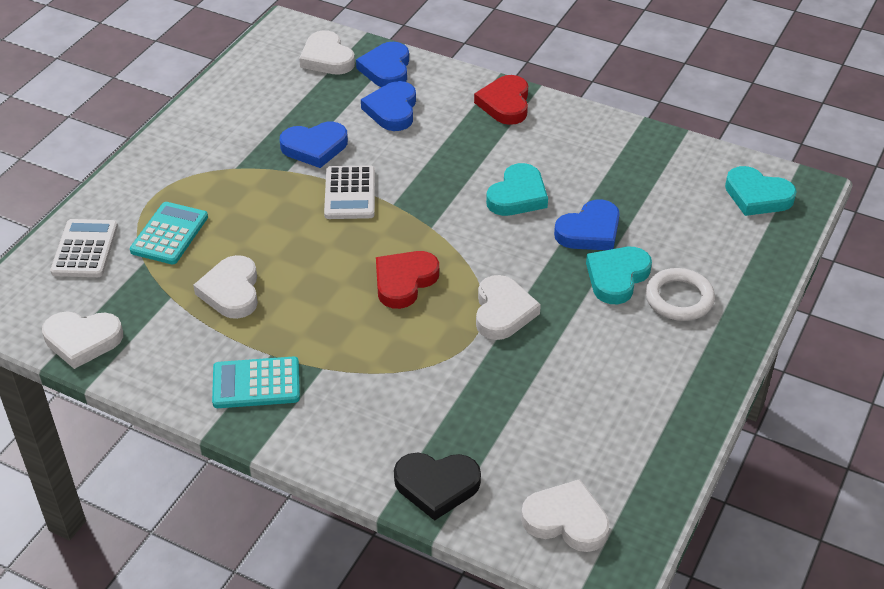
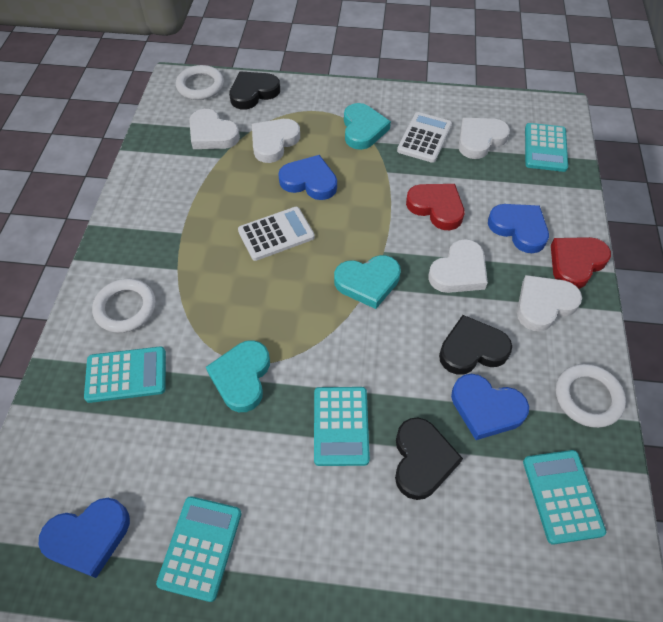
black heart: 1 -> 3
turquoise calculator: 2 -> 5
white ring: 1 -> 3

